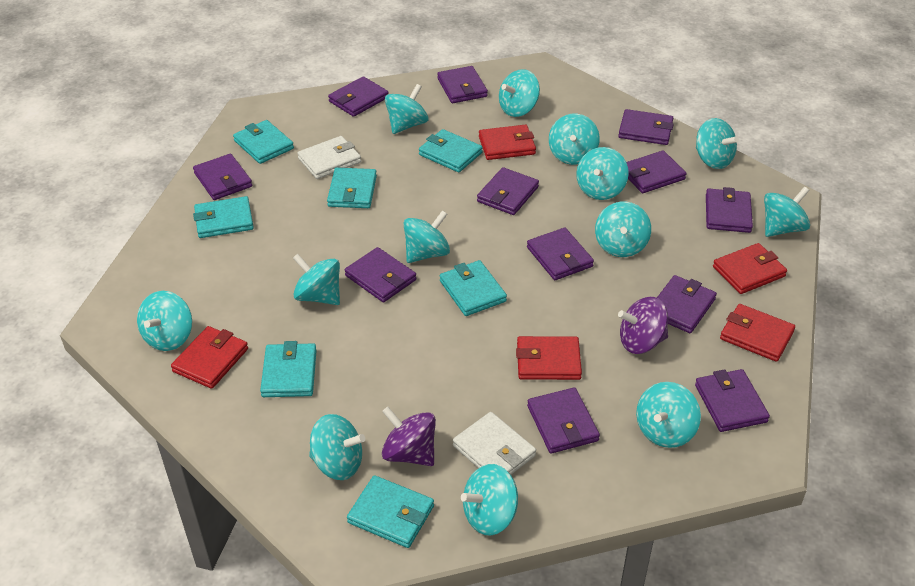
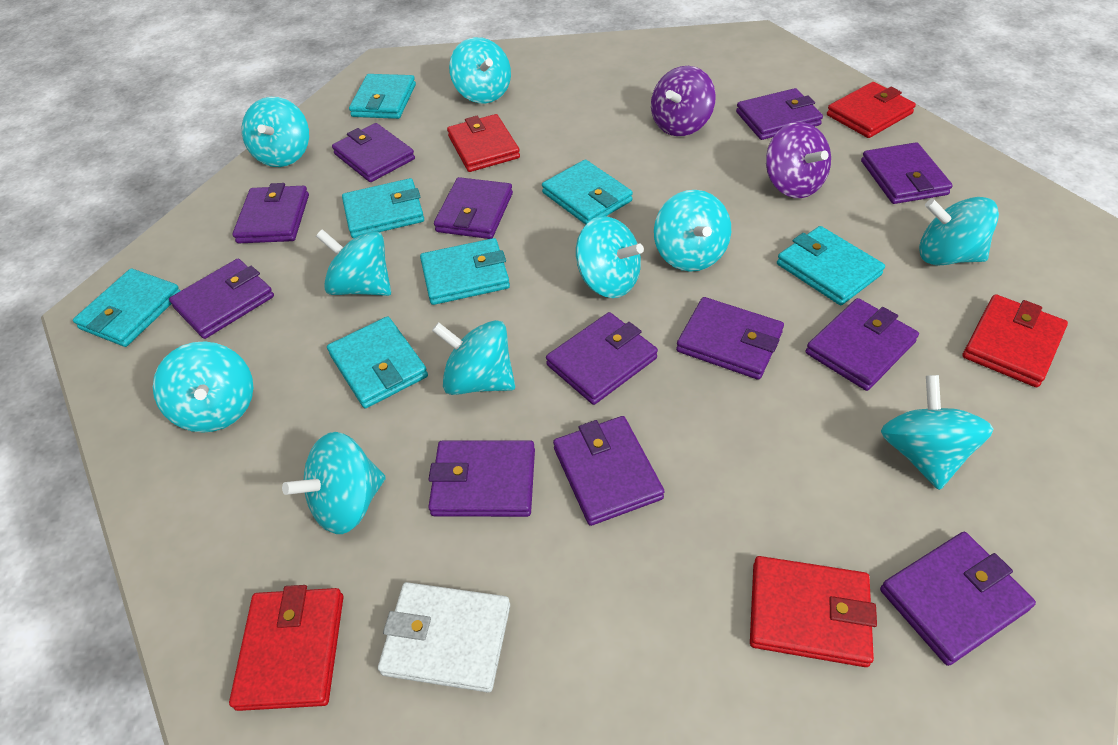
turquoise spinning top: 13 -> 10
white wallet: 2 -> 1

